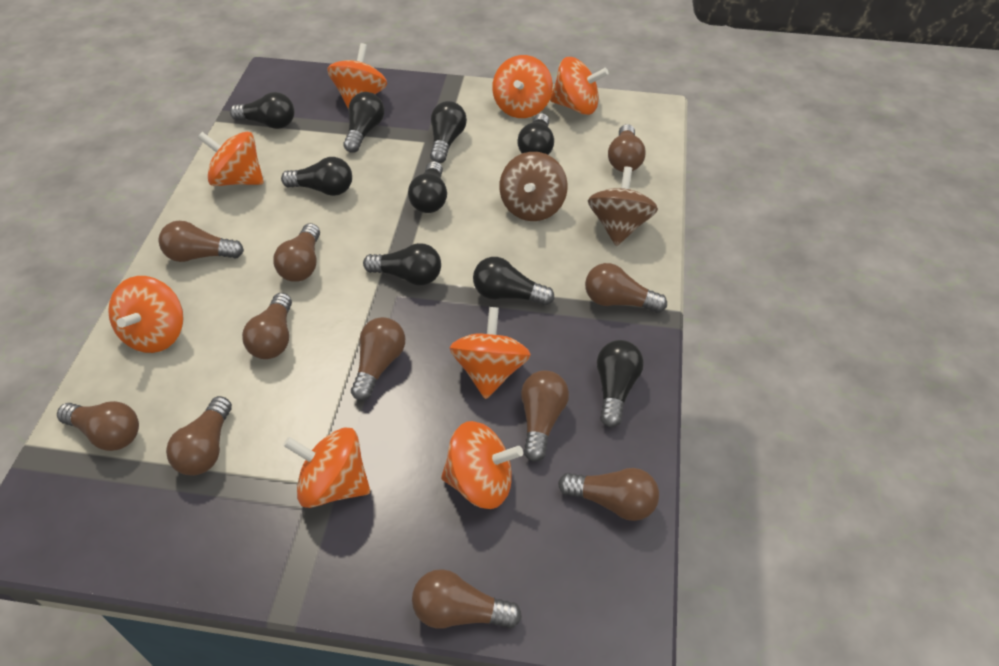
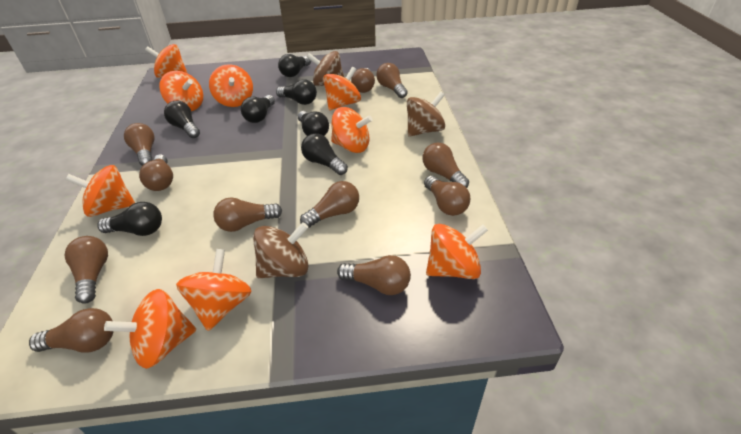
black light bulb: 9 -> 7
brown spinning top: 2 -> 3
orange spinning top: 8 -> 9

